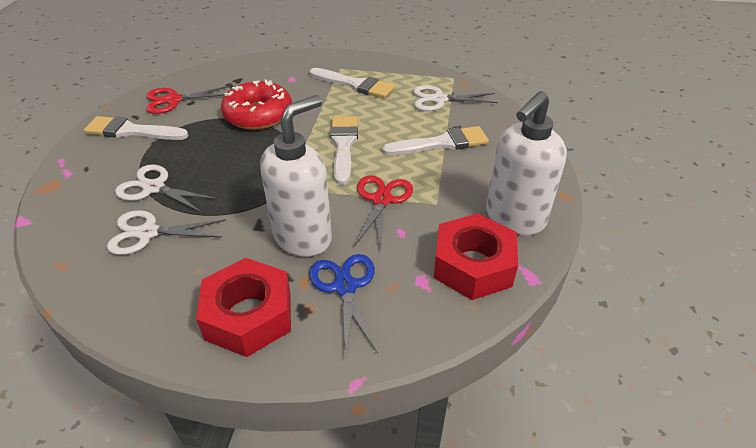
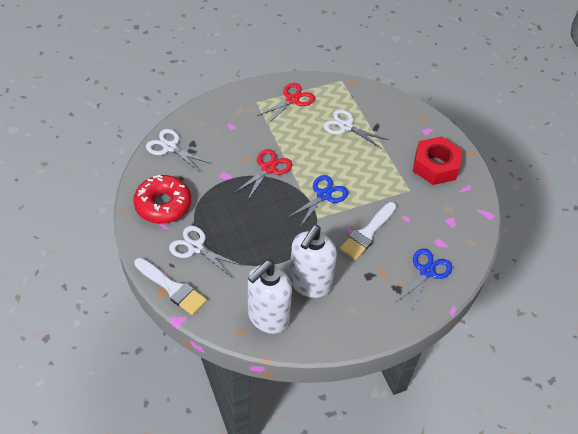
blue scissors: 1 -> 2
red nut: 2 -> 1
white brush: 4 -> 2

